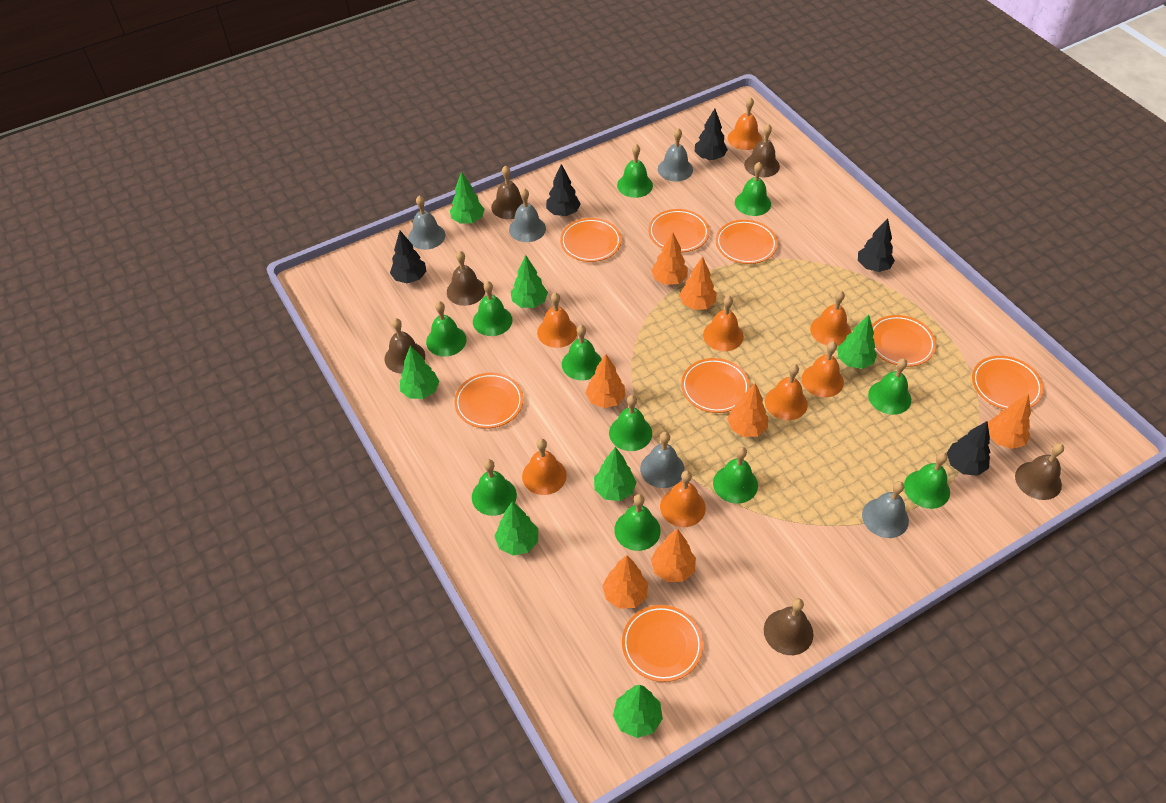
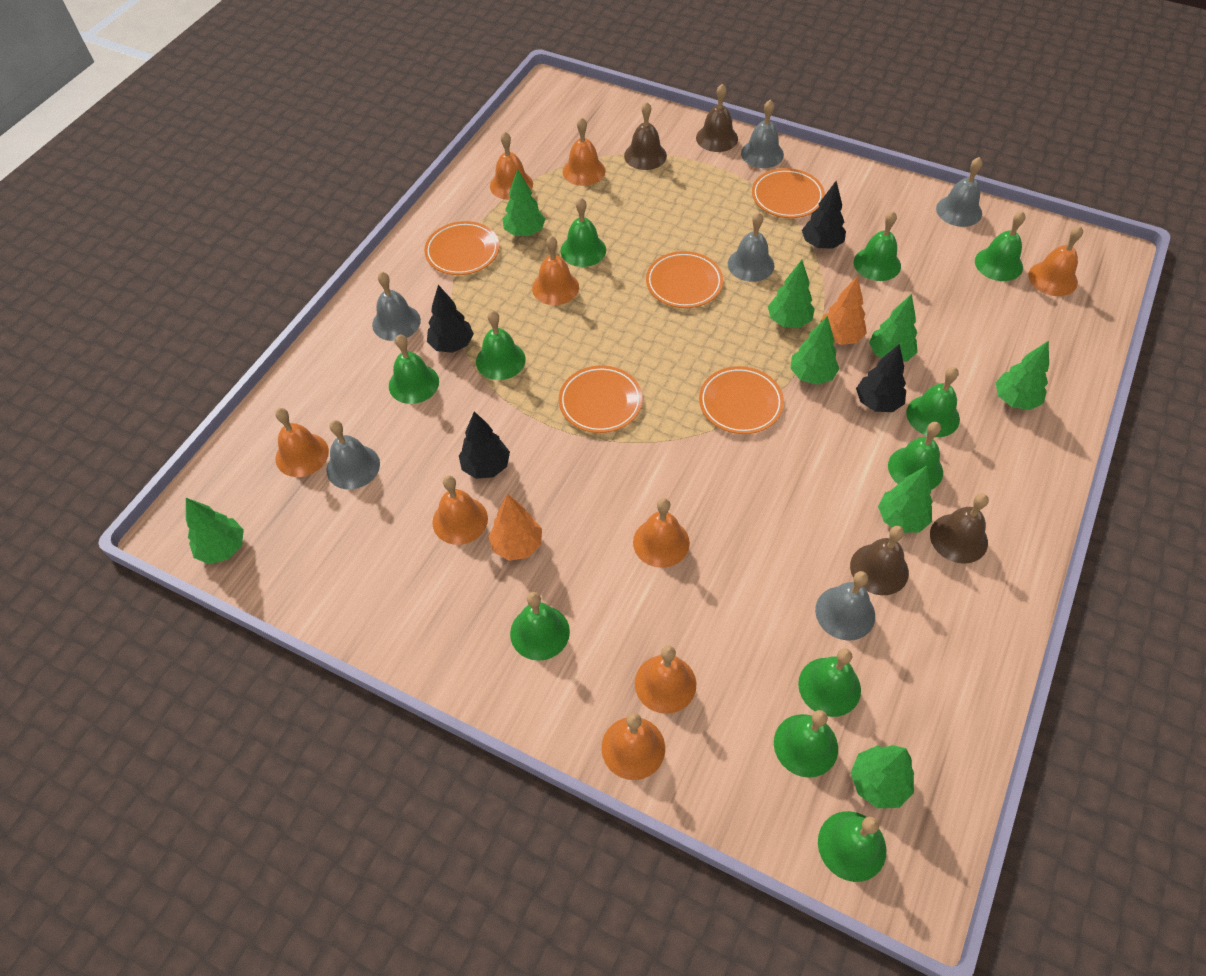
black tree: 5 -> 4
brown bell: 6 -> 4
green tree: 7 -> 8
grey bell: 5 -> 6
orange bell: 8 -> 9
orange plate: 8 -> 5
orange tree: 7 -> 2

